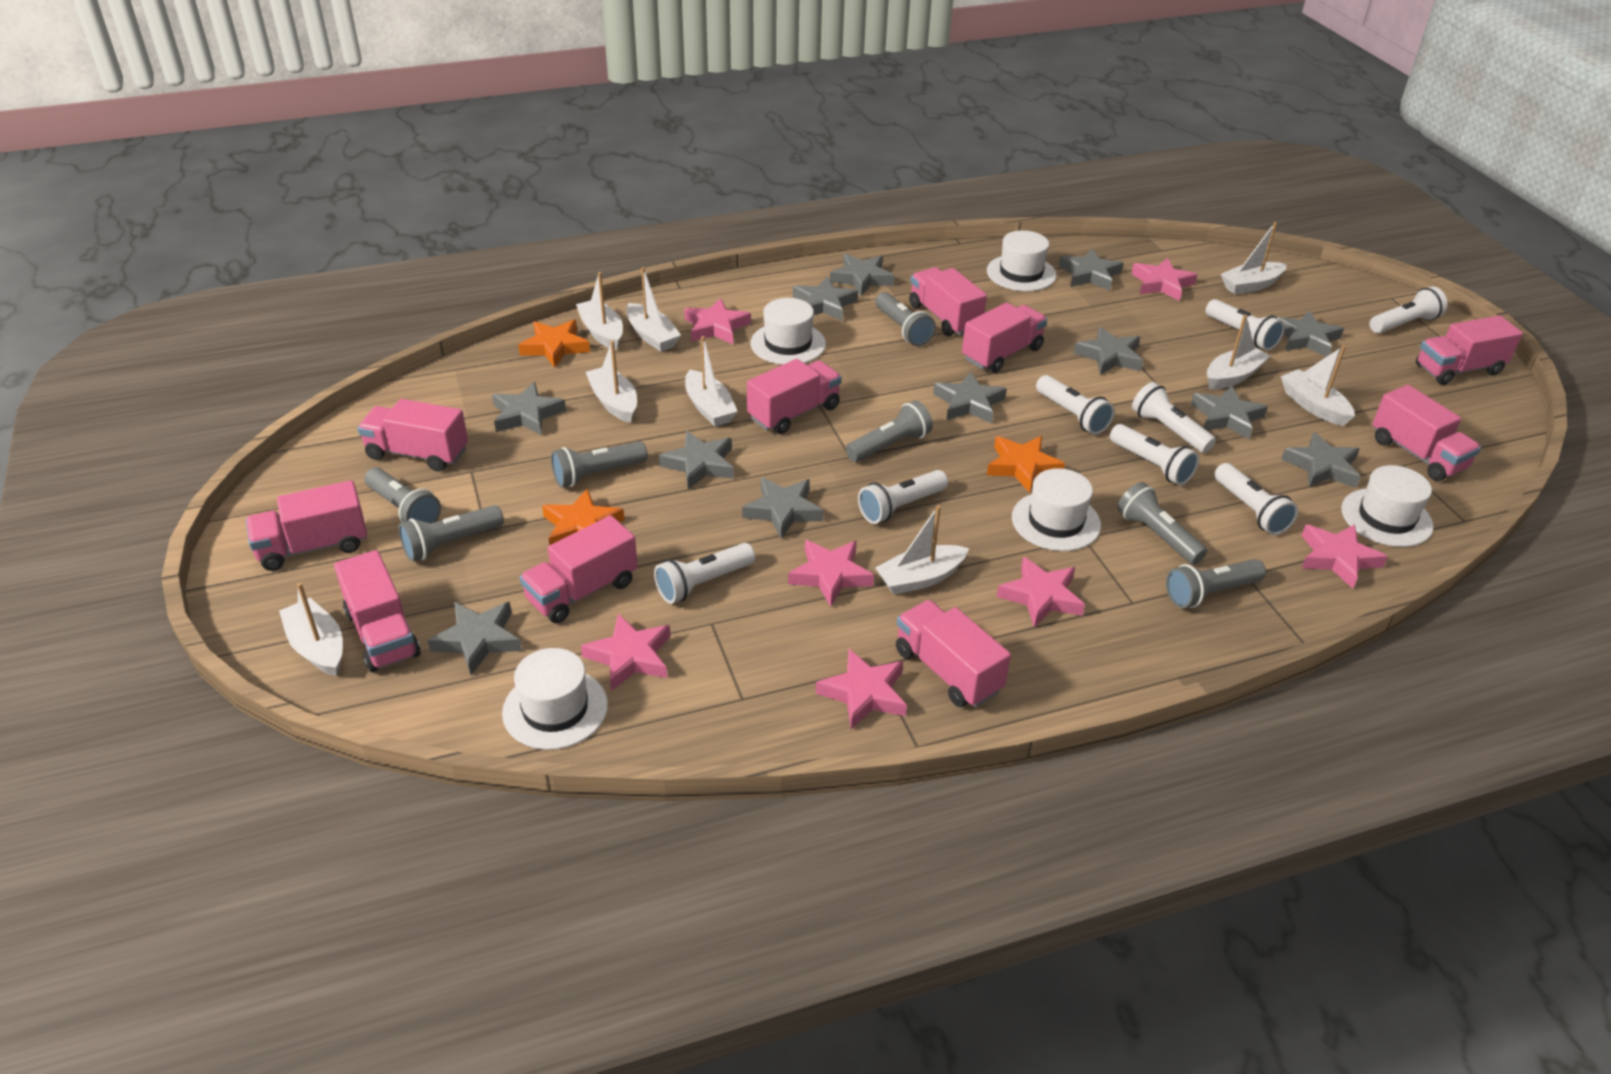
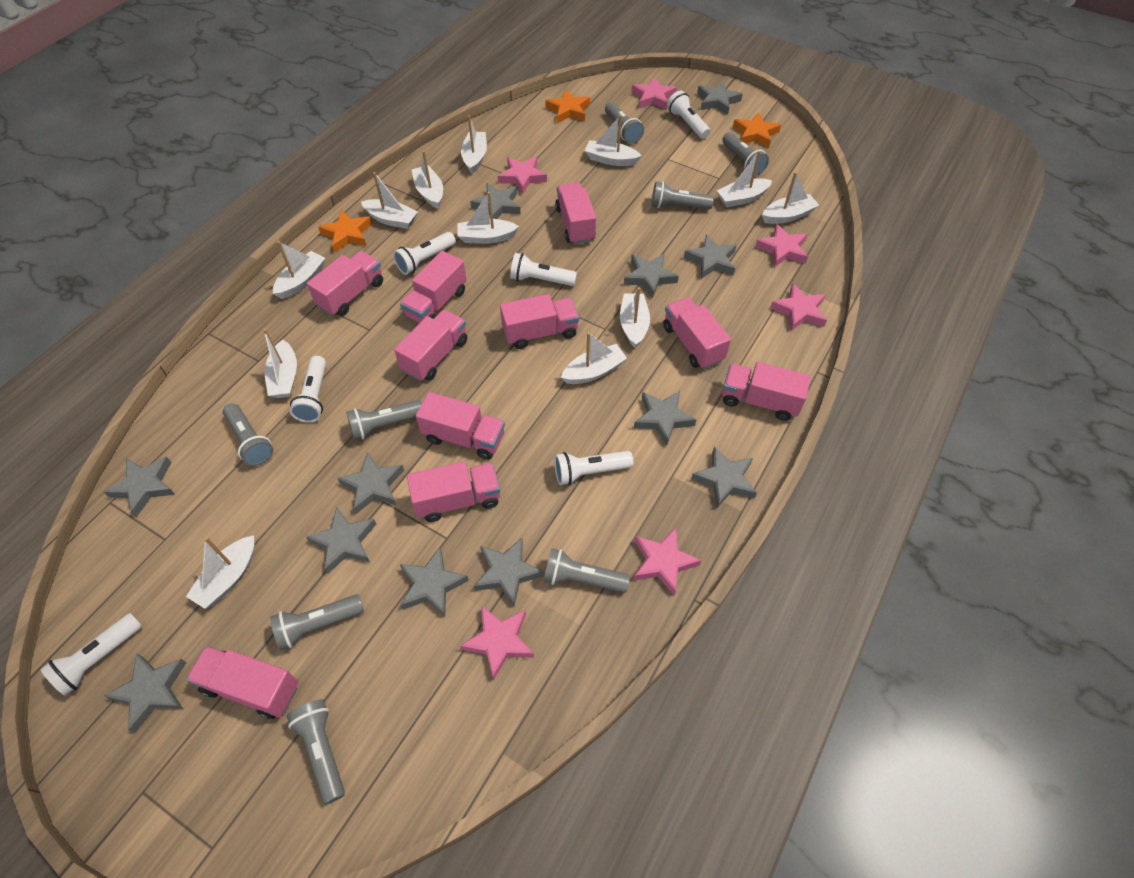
grey flashlight: 7 -> 8
pink star: 7 -> 6
white boat: 9 -> 12
white flashlight: 8 -> 6
white hat: 5 -> 0

